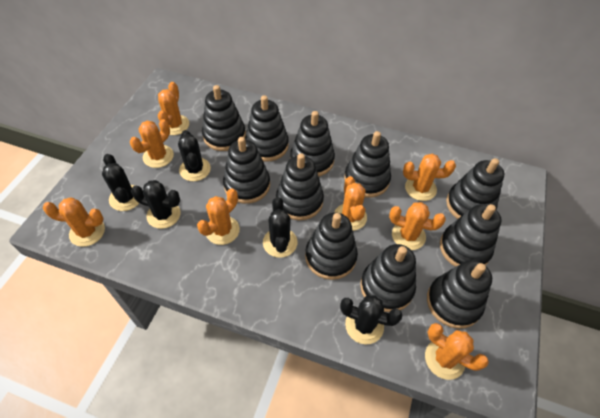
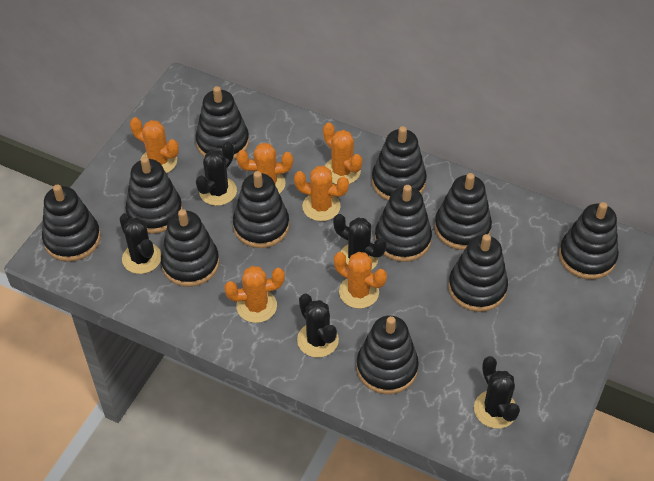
orange cactus: 8 -> 6

